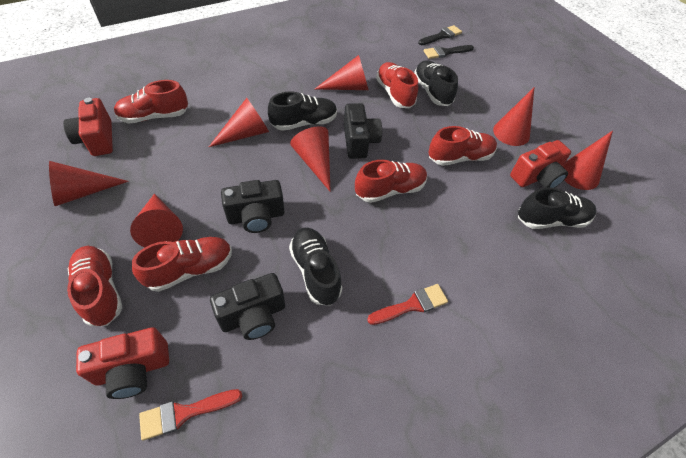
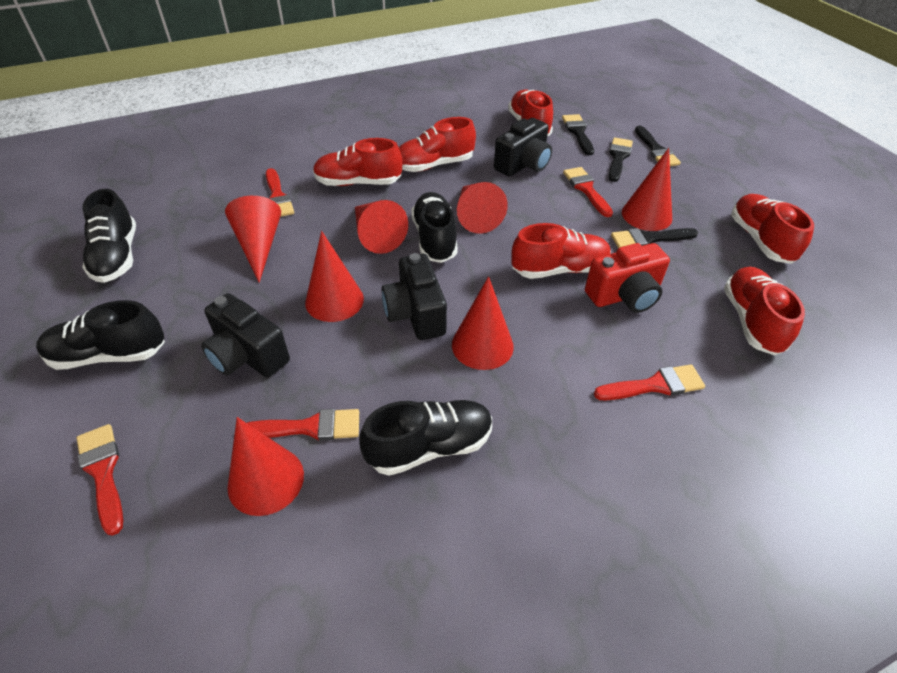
black brush: 2 -> 4
red brush: 2 -> 5
red camera: 3 -> 1

